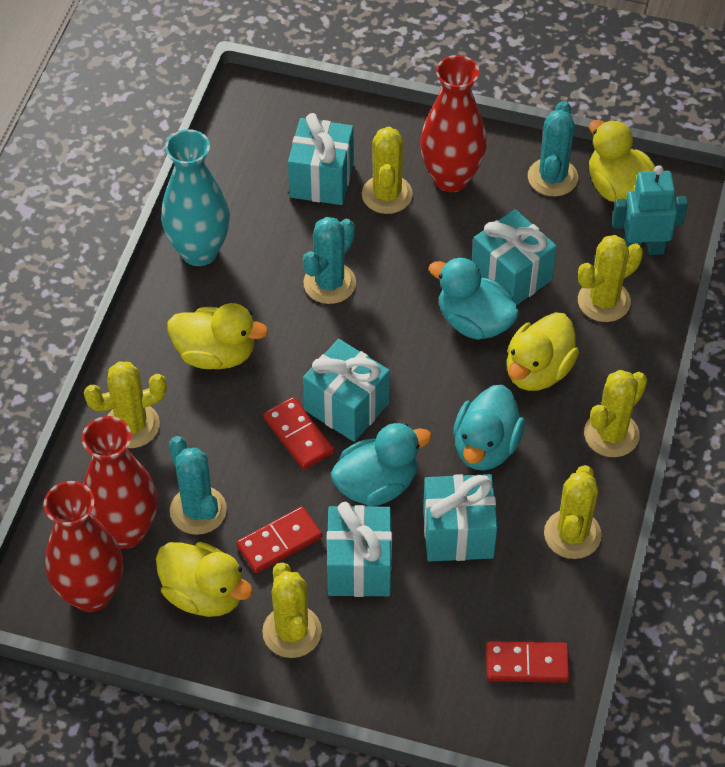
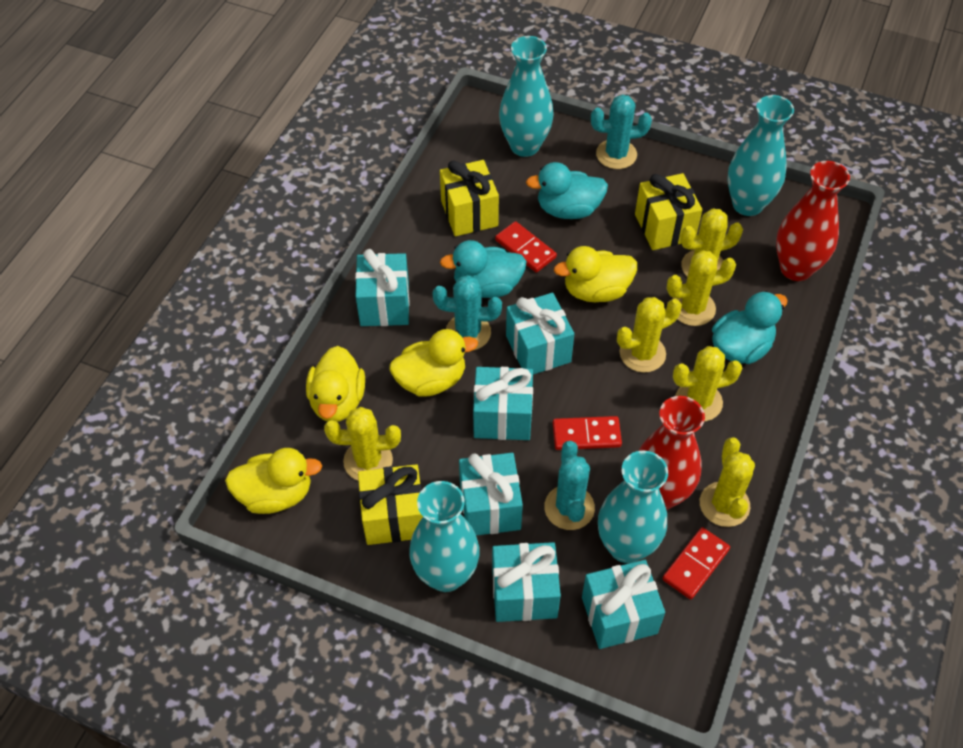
red vase: 3 -> 2
turquoise gift: 5 -> 6
turquoise robot: 1 -> 0
turquoise vase: 1 -> 4
yellow gift: 0 -> 3

